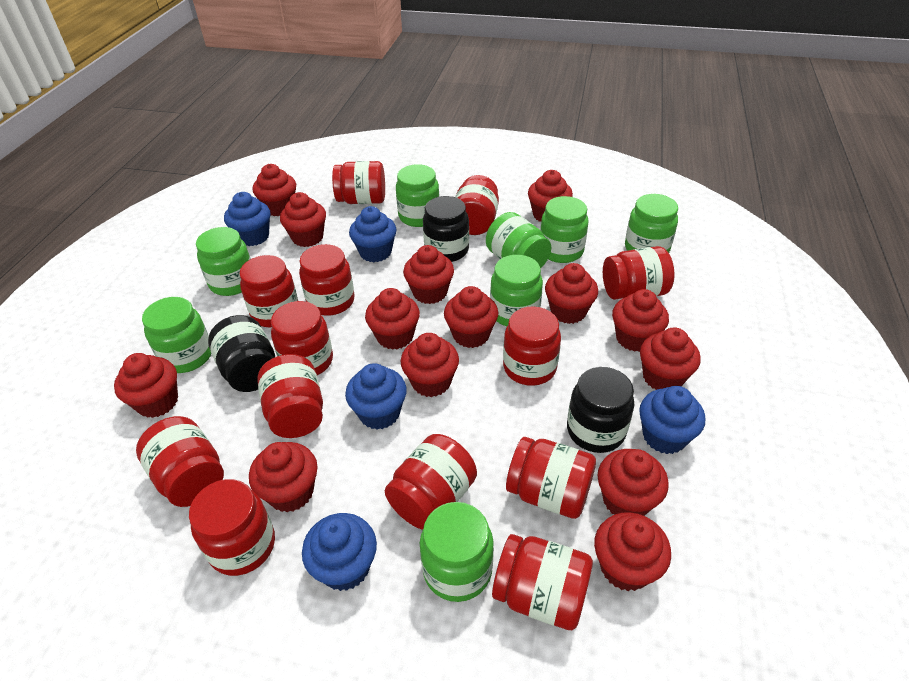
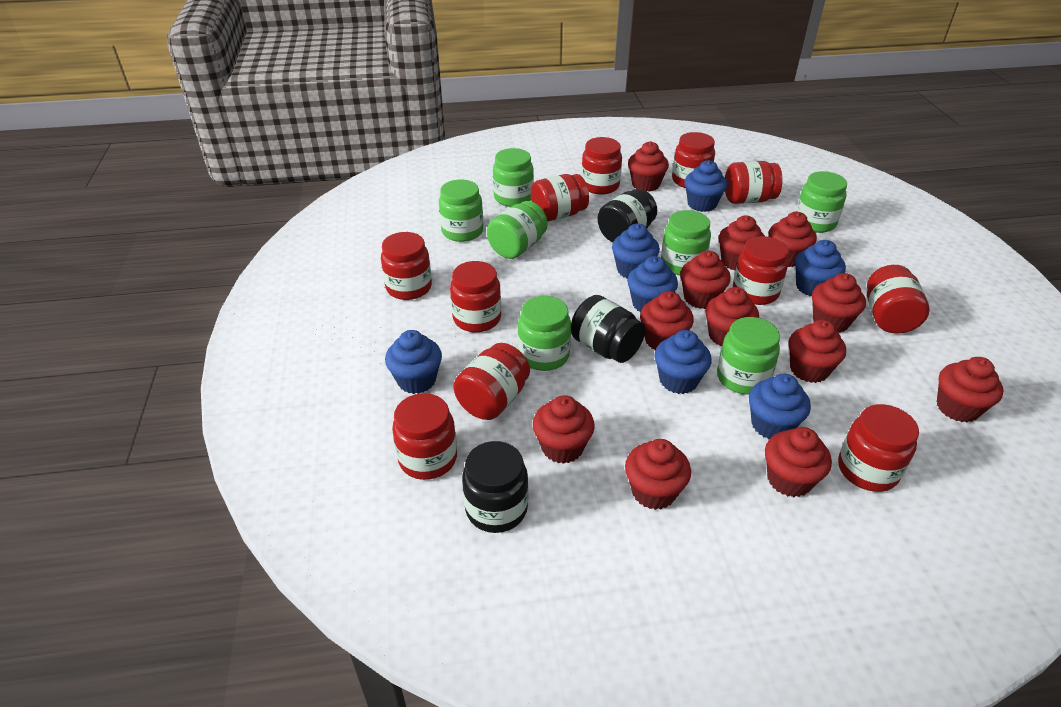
blue cupcake: 5 -> 7
green jar: 8 -> 7
red cupcake: 14 -> 12
red jar: 13 -> 11

